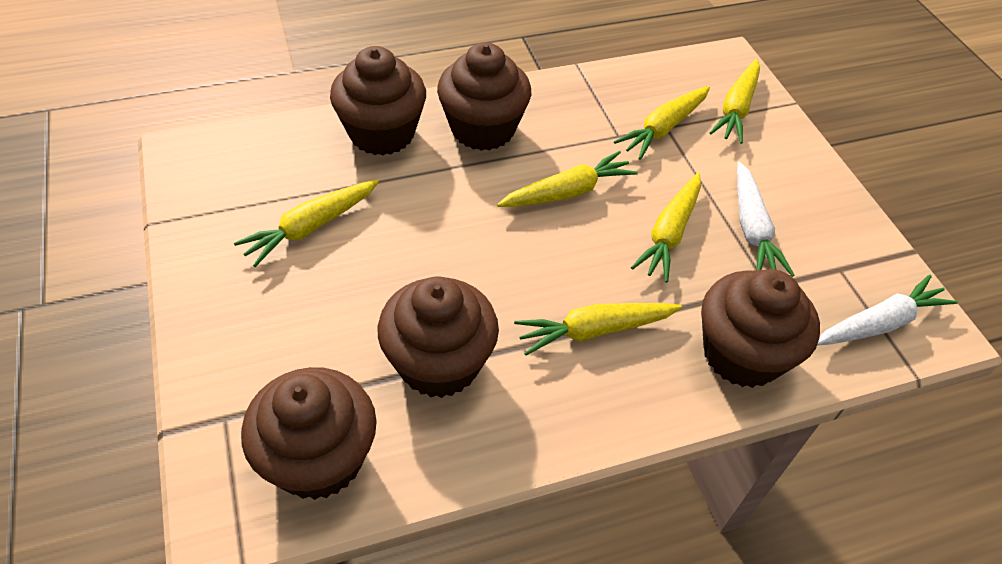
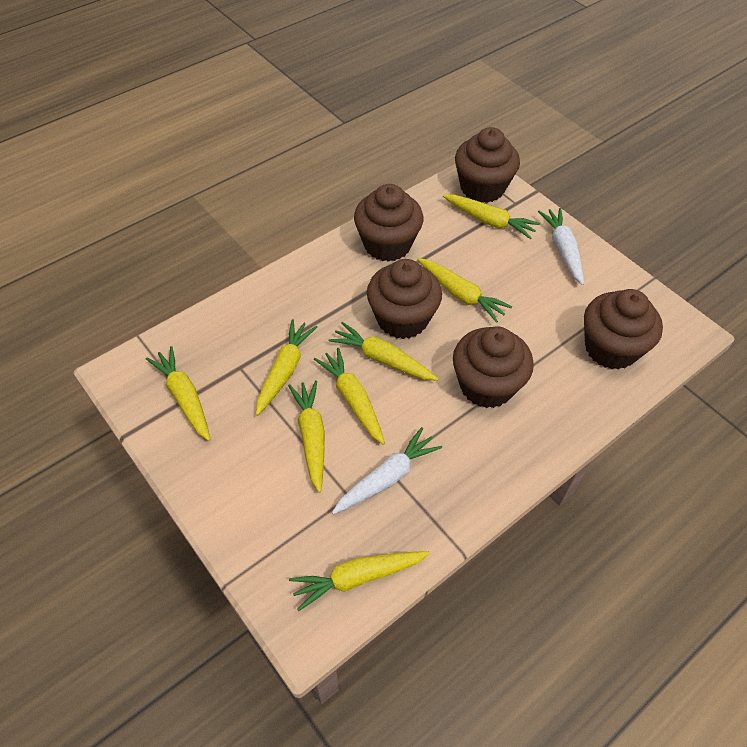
yellow carrot: 6 -> 8

